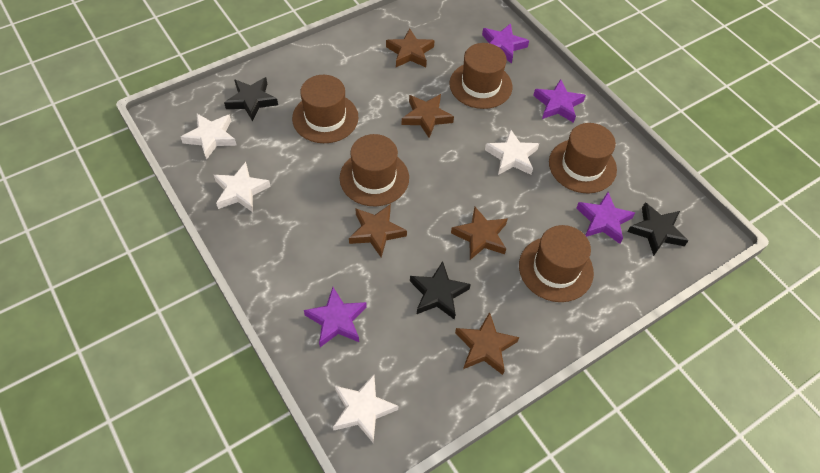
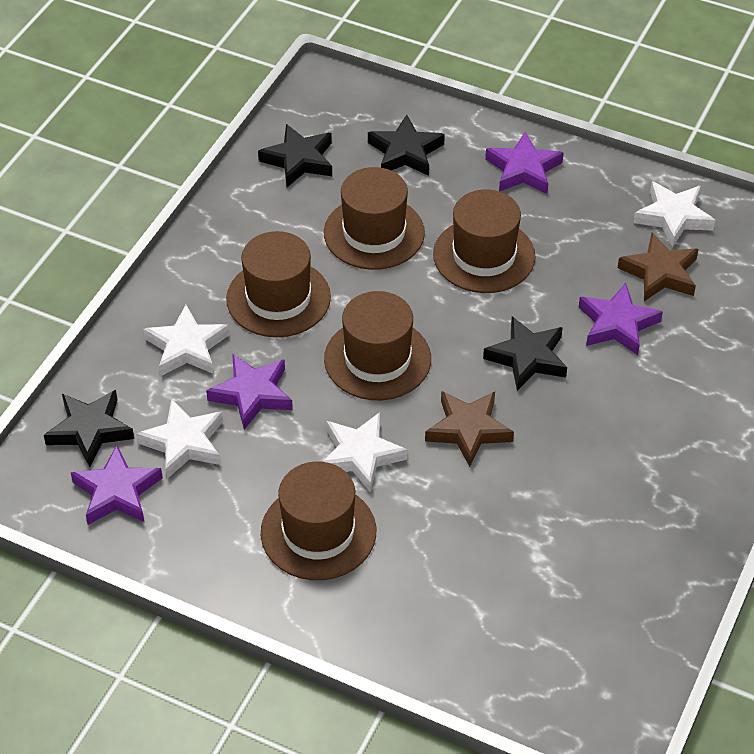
black star: 3 -> 4
brown star: 5 -> 2

